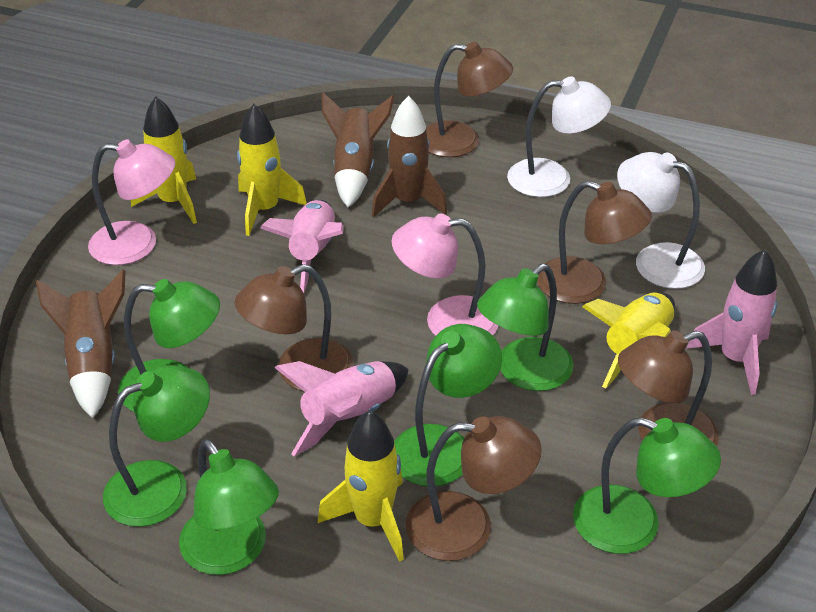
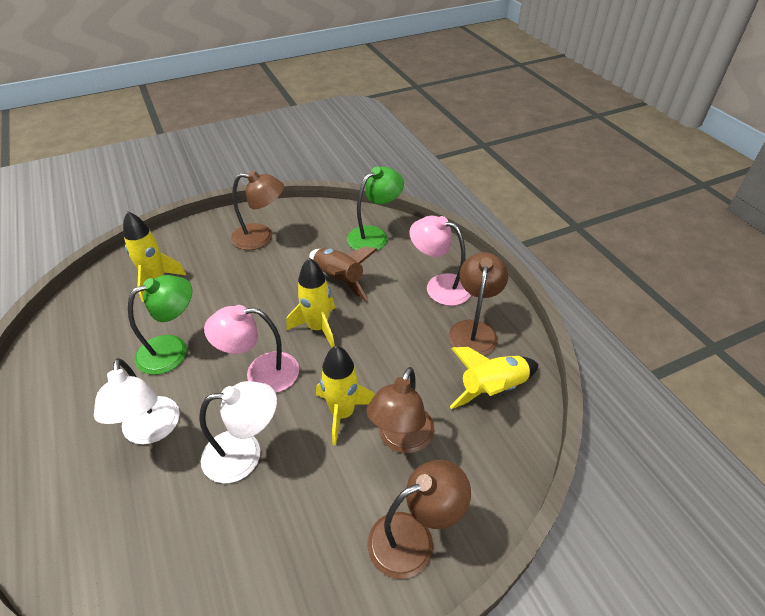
brown lamp: 5 -> 4
brown rocket: 3 -> 1
green lamp: 6 -> 2
pink rocket: 3 -> 0

